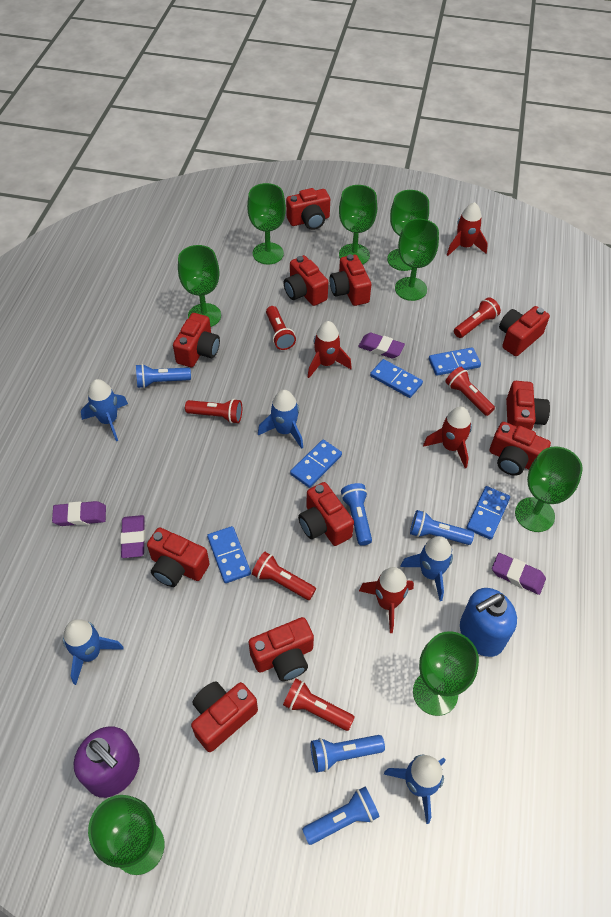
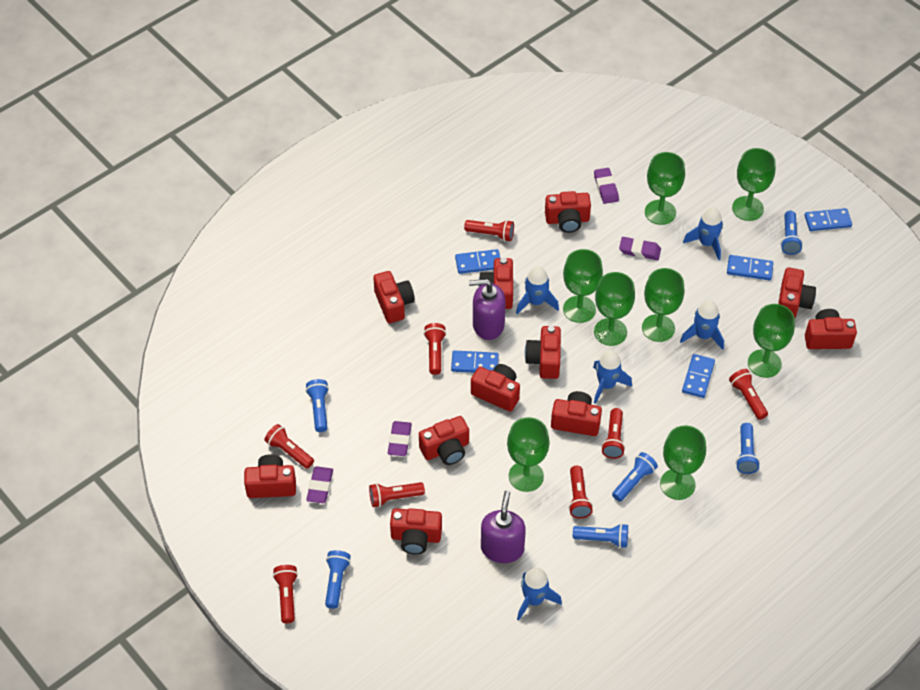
blue flashlight: 5 -> 6
blue soap dispenser: 1 -> 0
purple soap dispenser: 1 -> 2
red flashlight: 6 -> 8
red rocket: 4 -> 0

